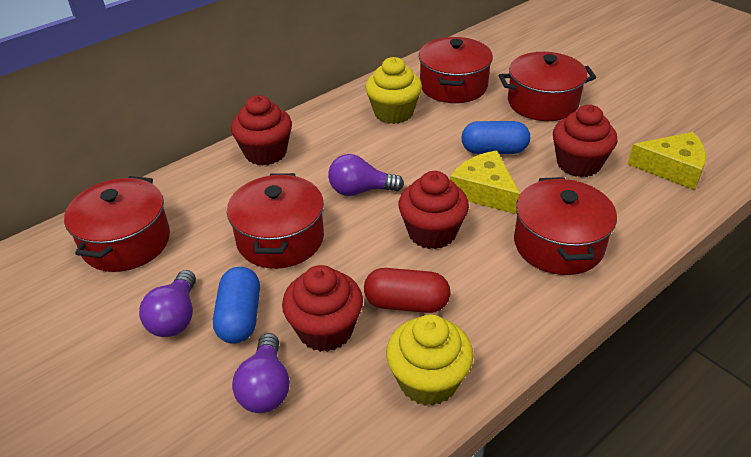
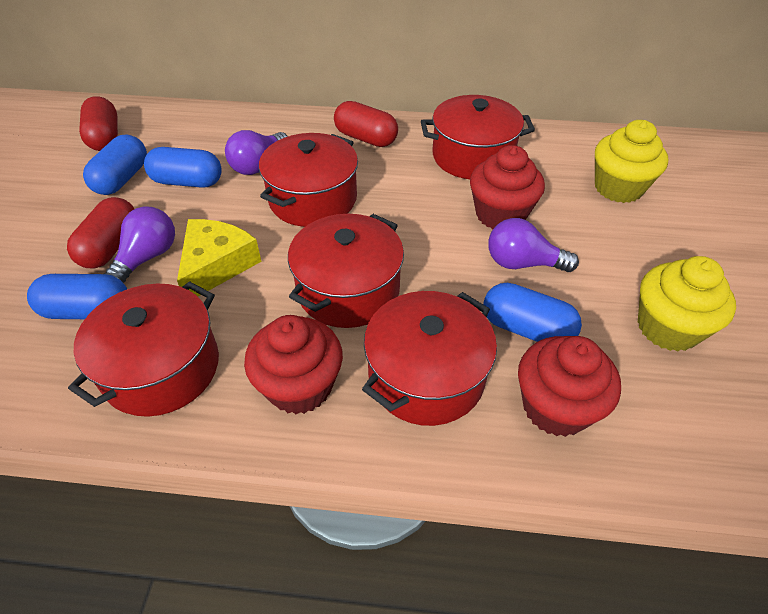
blue capsule: 2 -> 4
red capsule: 1 -> 3
red cupcake: 4 -> 3
yellow cheese: 2 -> 1

